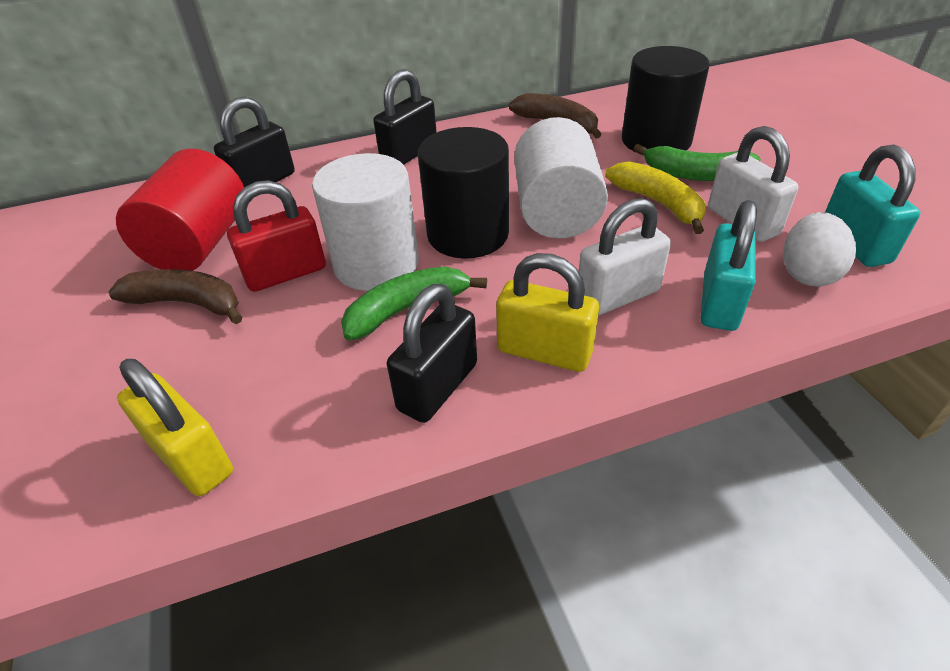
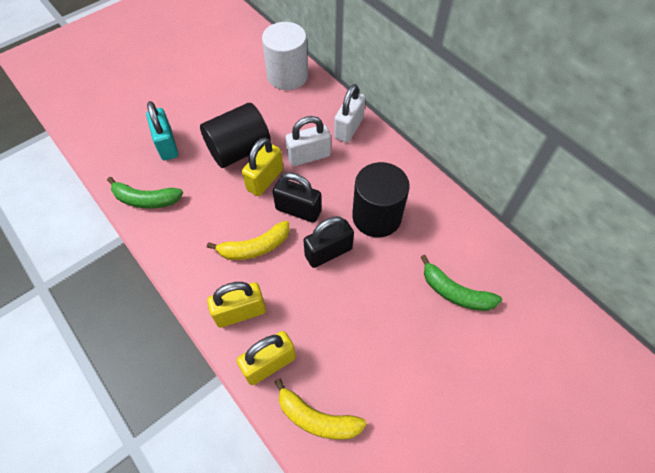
black padlock: 3 -> 2
brown banana: 2 -> 0
red cylinder: 1 -> 0
red padlock: 1 -> 0
turquoise padlock: 2 -> 1
white cylinder: 2 -> 1
white egg: 1 -> 0
yellow banana: 1 -> 2
yellow padlock: 2 -> 3

